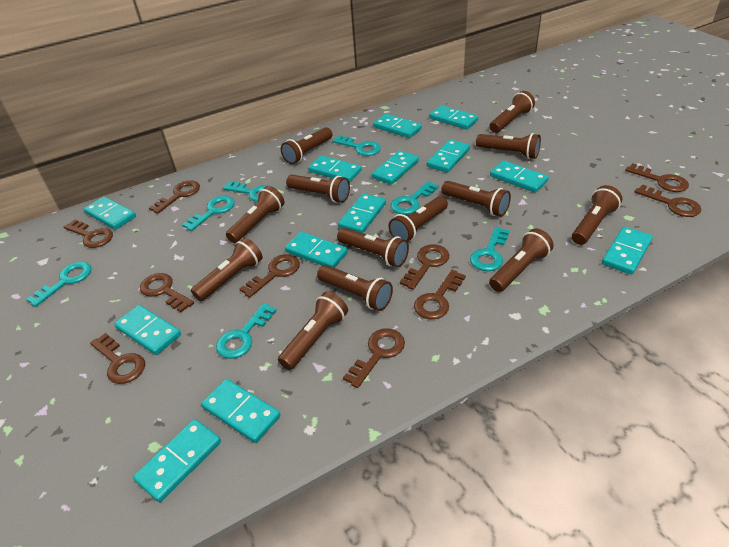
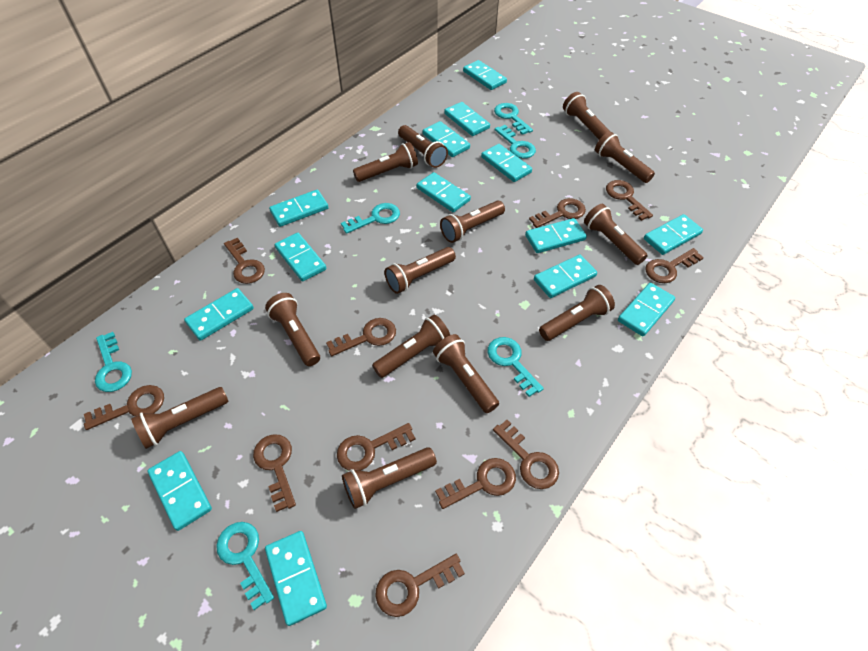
brown key: 10 -> 11
turquoise domino: 13 -> 14
turquoise key: 7 -> 6

